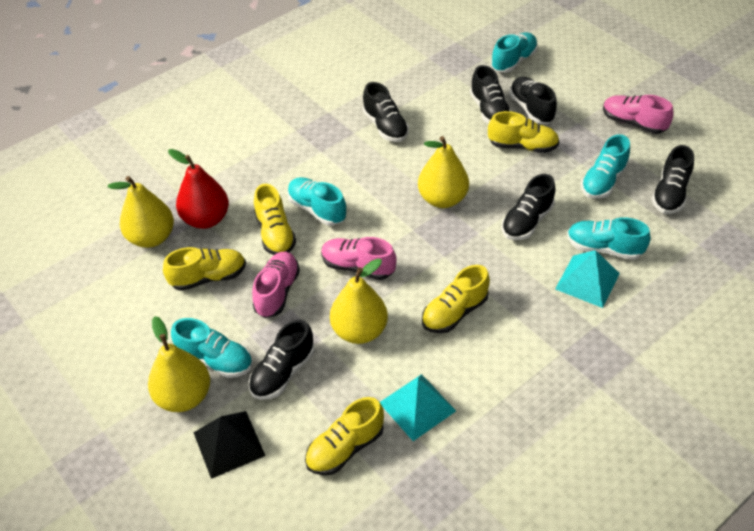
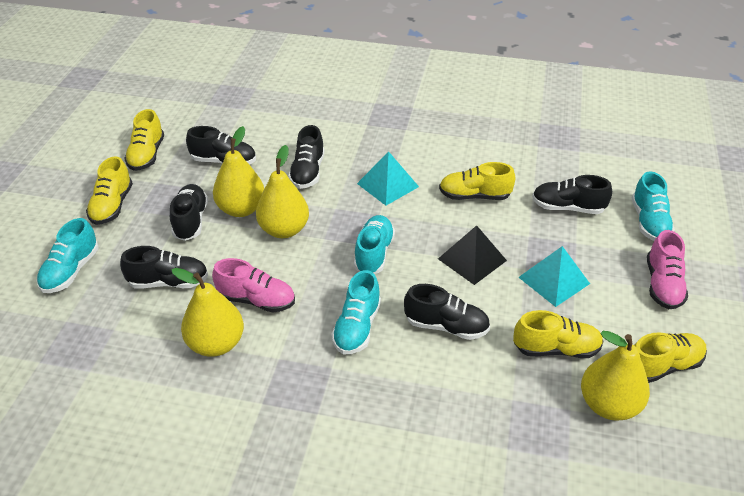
pink shoe: 3 -> 2
red pear: 1 -> 0
turquoise shoe: 5 -> 4

